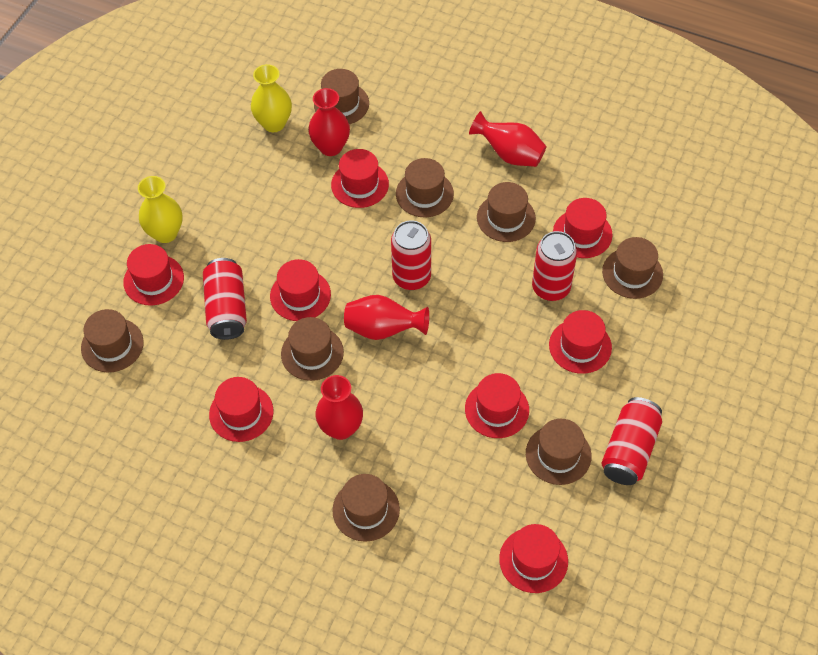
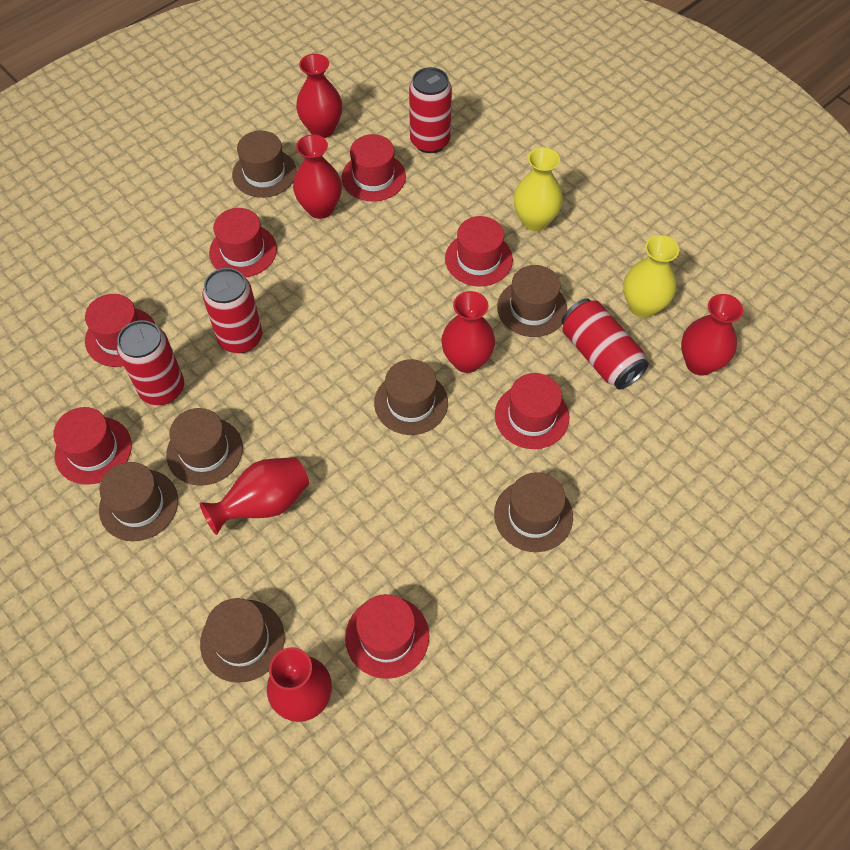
brown hat: 8 -> 7
red hat: 8 -> 7
red vase: 4 -> 6

